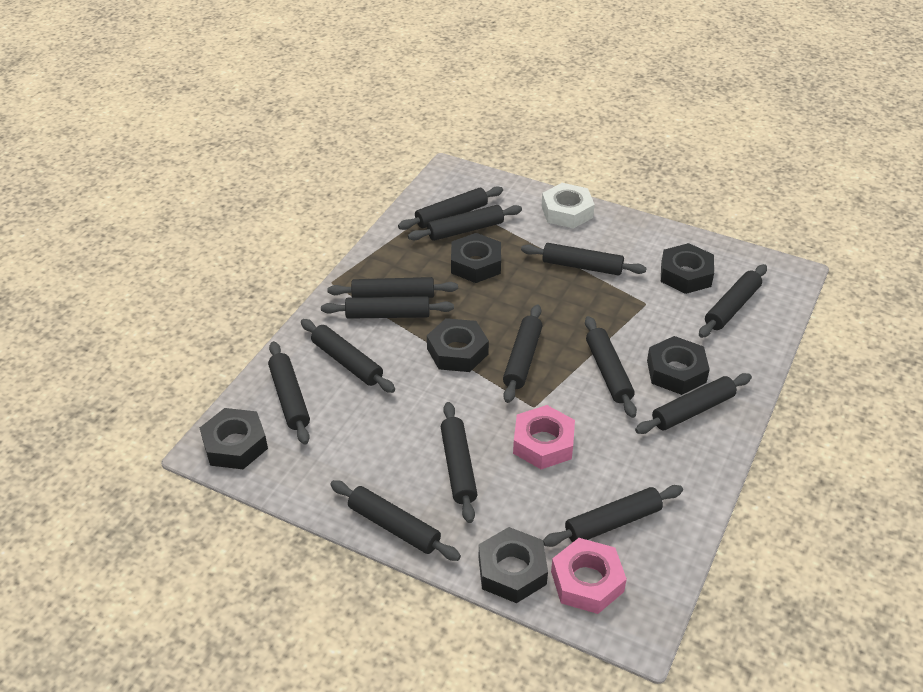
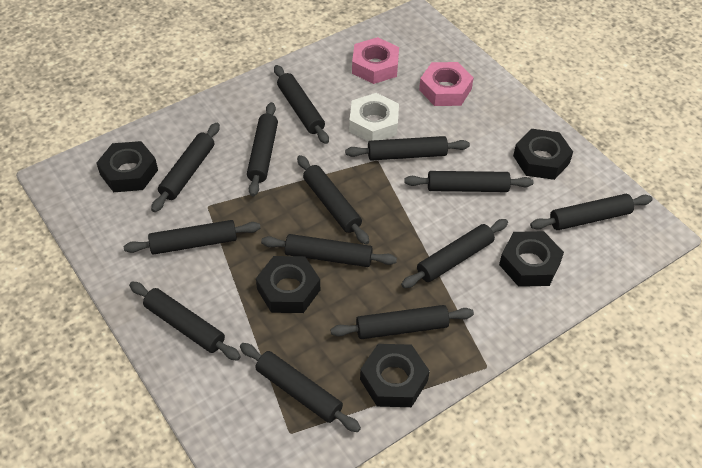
black nut: 6 -> 5
black rolling pin: 14 -> 13

